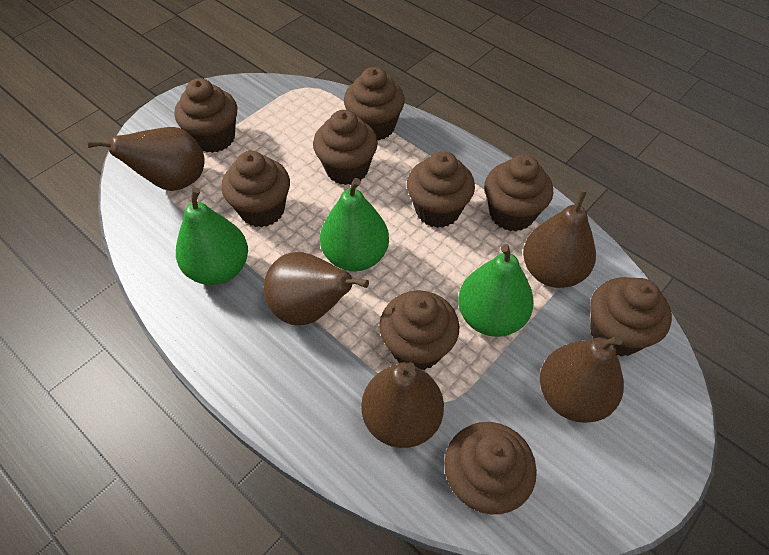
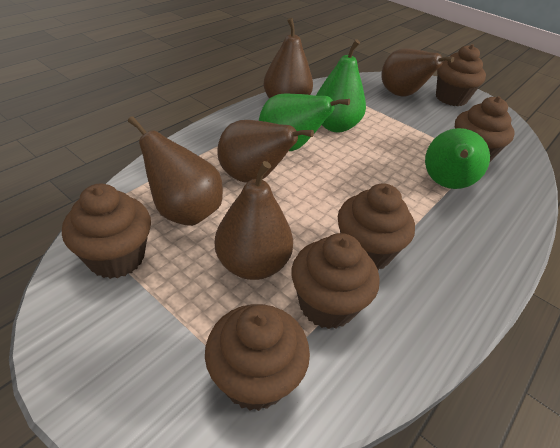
brown cupcake: 9 -> 6

